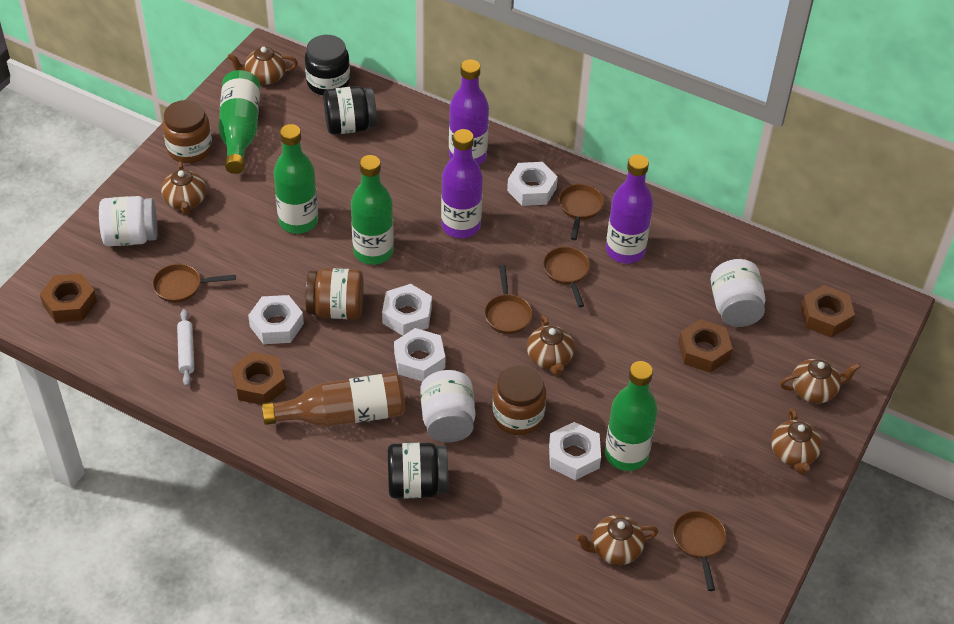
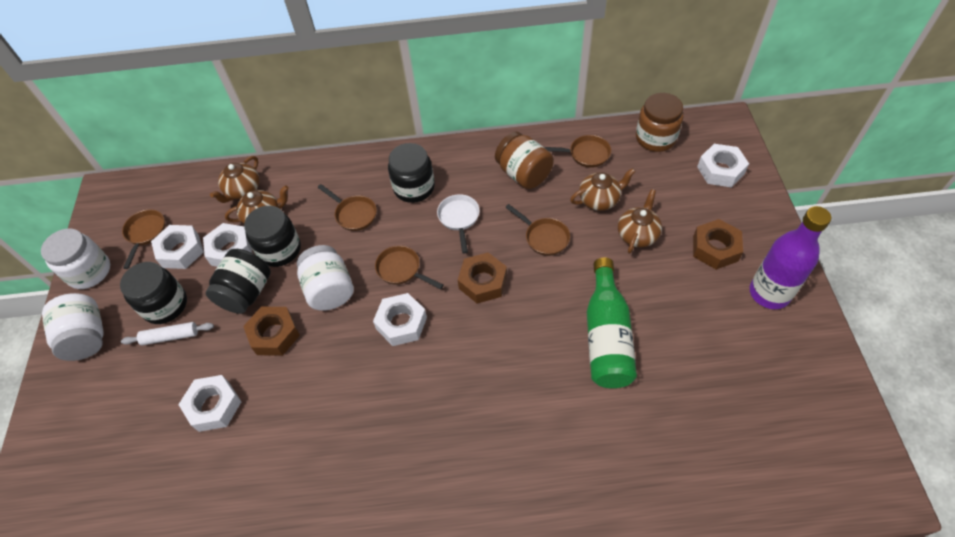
black jar: 3 -> 4
brown bottle: 1 -> 0
brown jar: 3 -> 2
brown nut: 4 -> 3
brown teapot: 6 -> 4
green bottle: 4 -> 1
purple bottle: 3 -> 1
white pan: 0 -> 1

